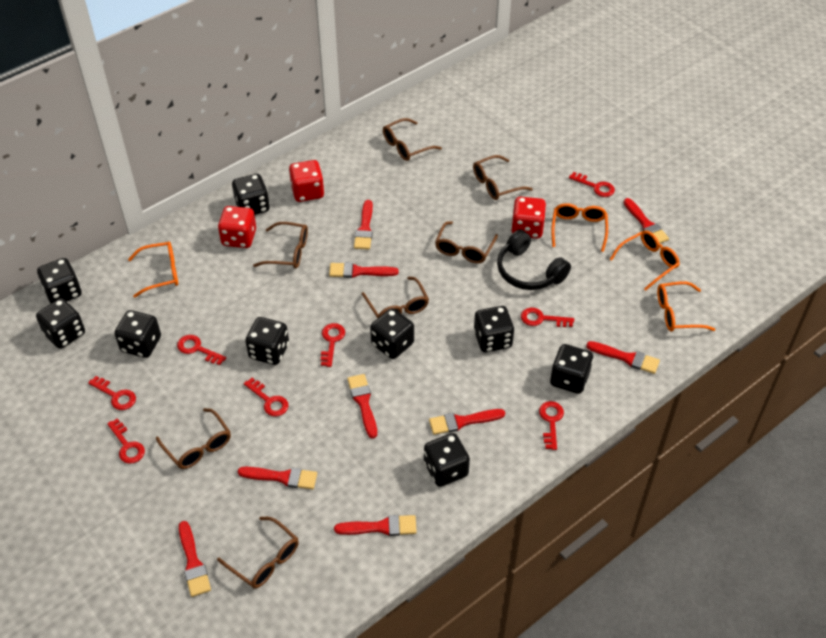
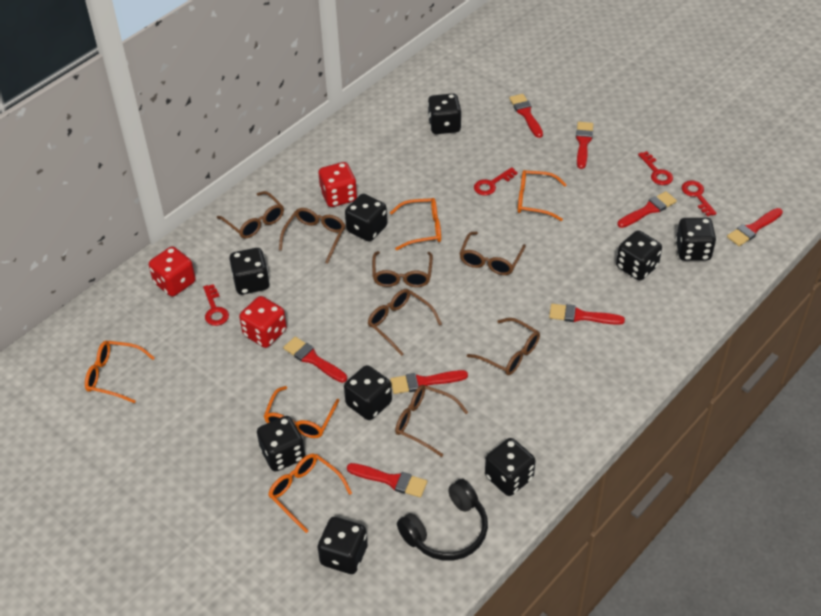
orange glasses: 4 -> 5
red brush: 9 -> 8
red key: 8 -> 4

